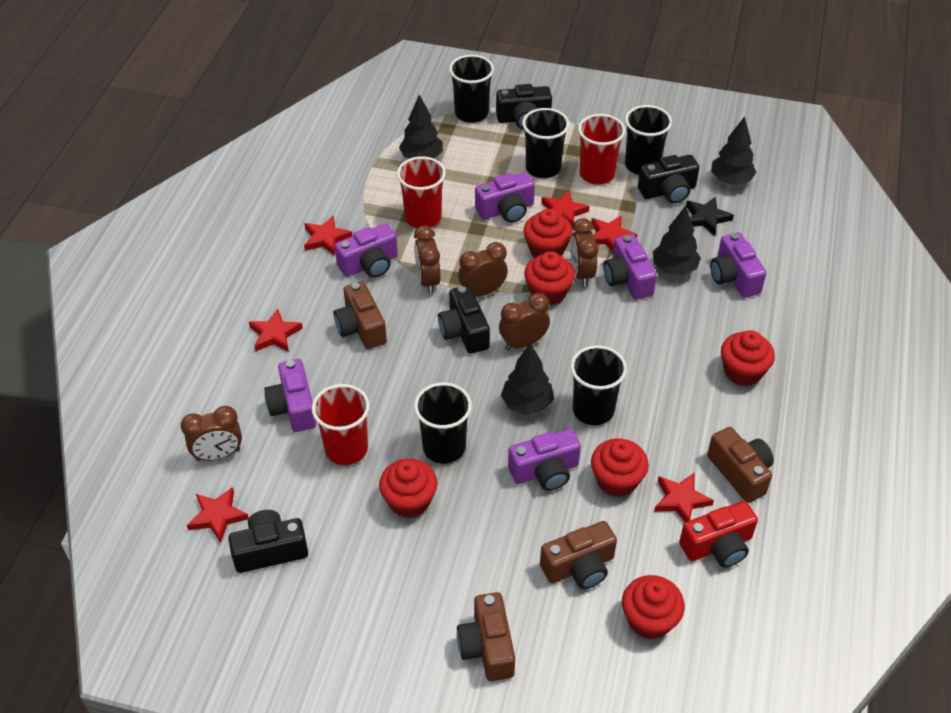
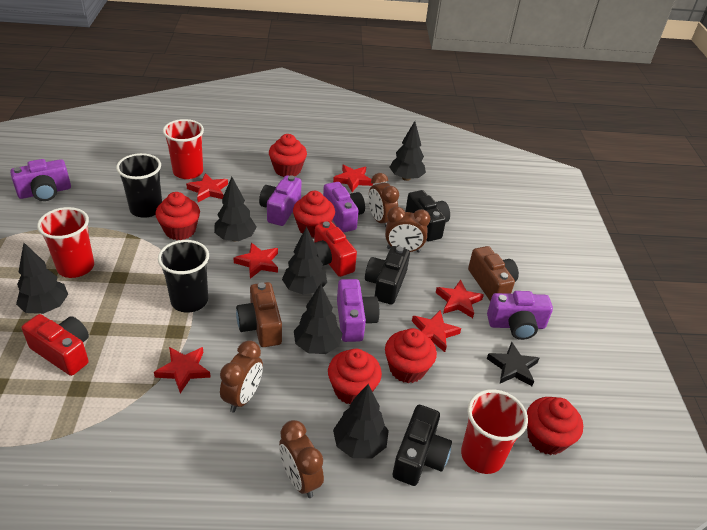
black camera: 4 -> 3
black cup: 5 -> 2
black tree: 4 -> 6
brown camera: 4 -> 2
brown clock: 5 -> 4
purple camera: 6 -> 5
red camera: 1 -> 2

